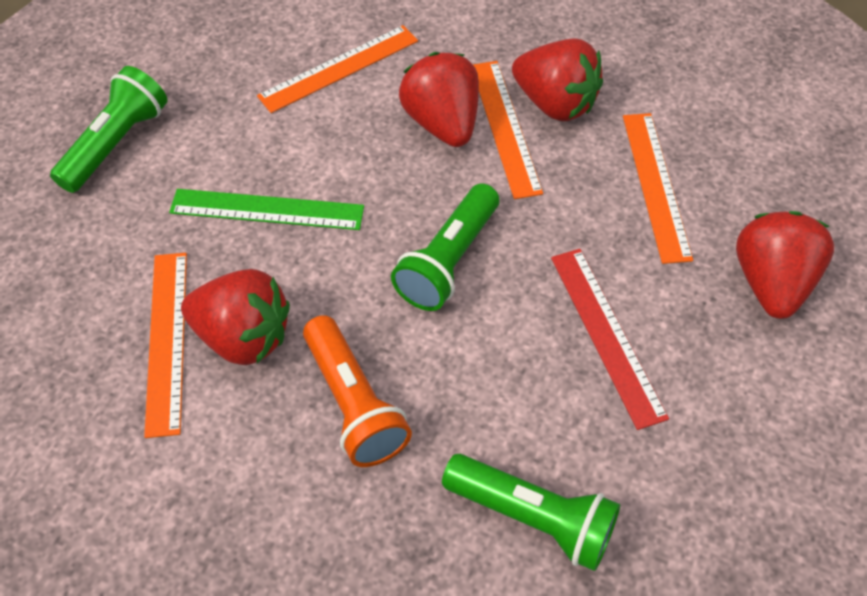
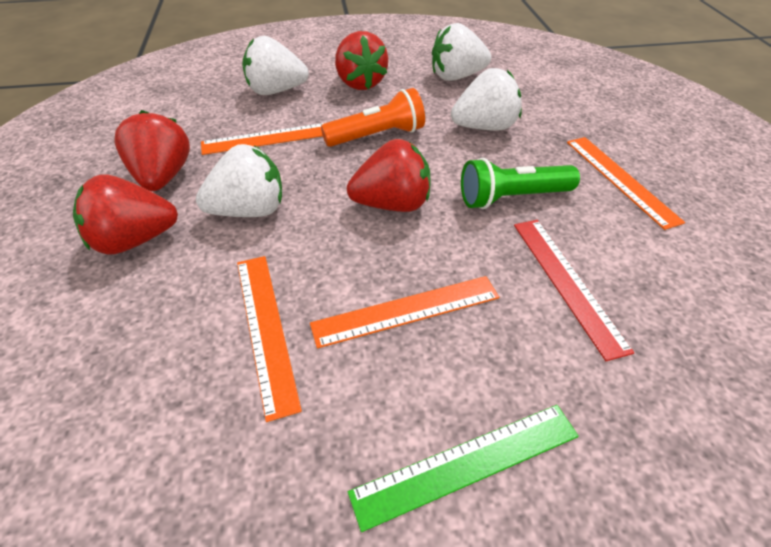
green flashlight: 3 -> 1
white strawberry: 0 -> 4

